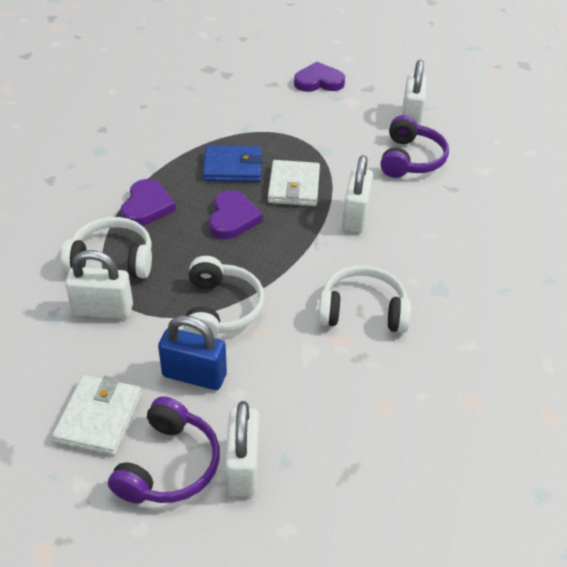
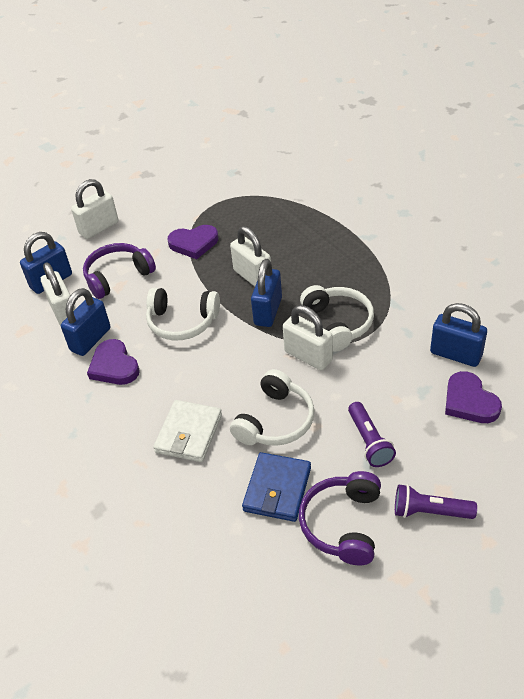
blue padlock: 1 -> 4
purple flashlight: 0 -> 2
white wallet: 2 -> 1

